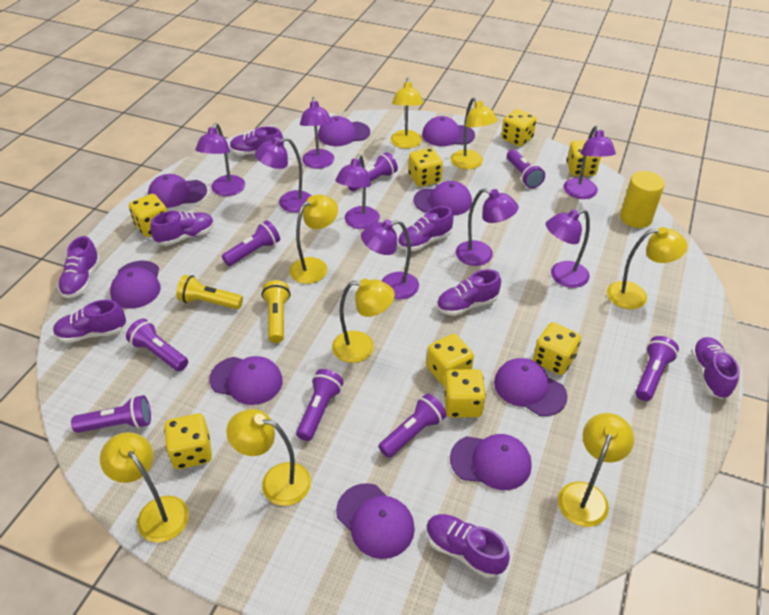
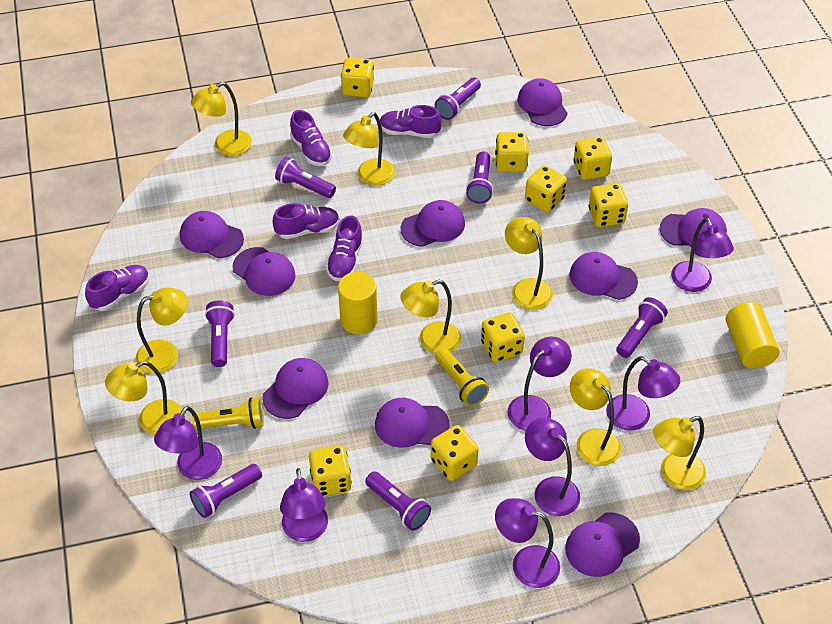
purple flashlight: 8 -> 7
purple lamp: 8 -> 7
purple shoe: 8 -> 5
yellow cylinder: 1 -> 2

